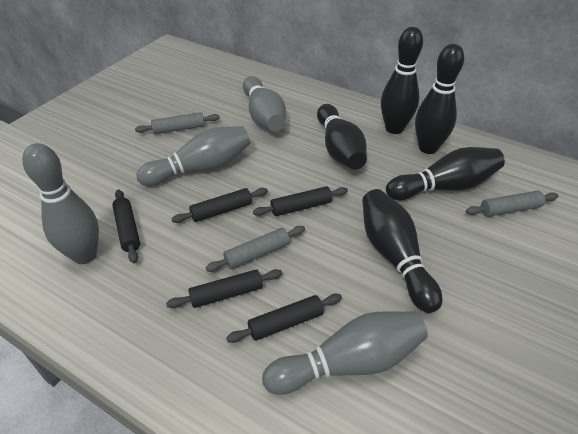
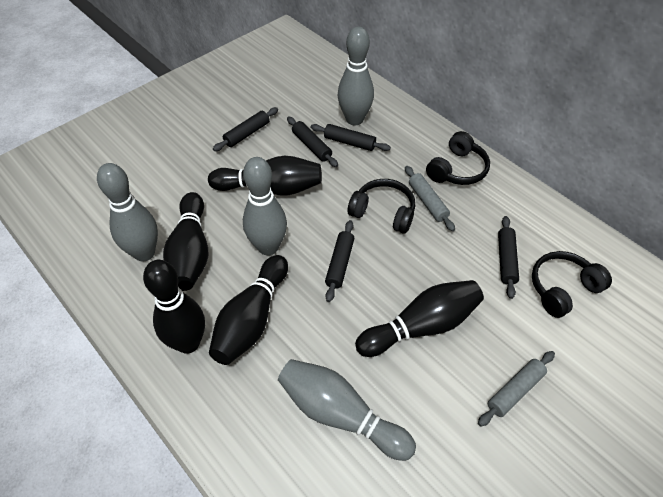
black headphones: 0 -> 3
grey rolling pin: 3 -> 2

